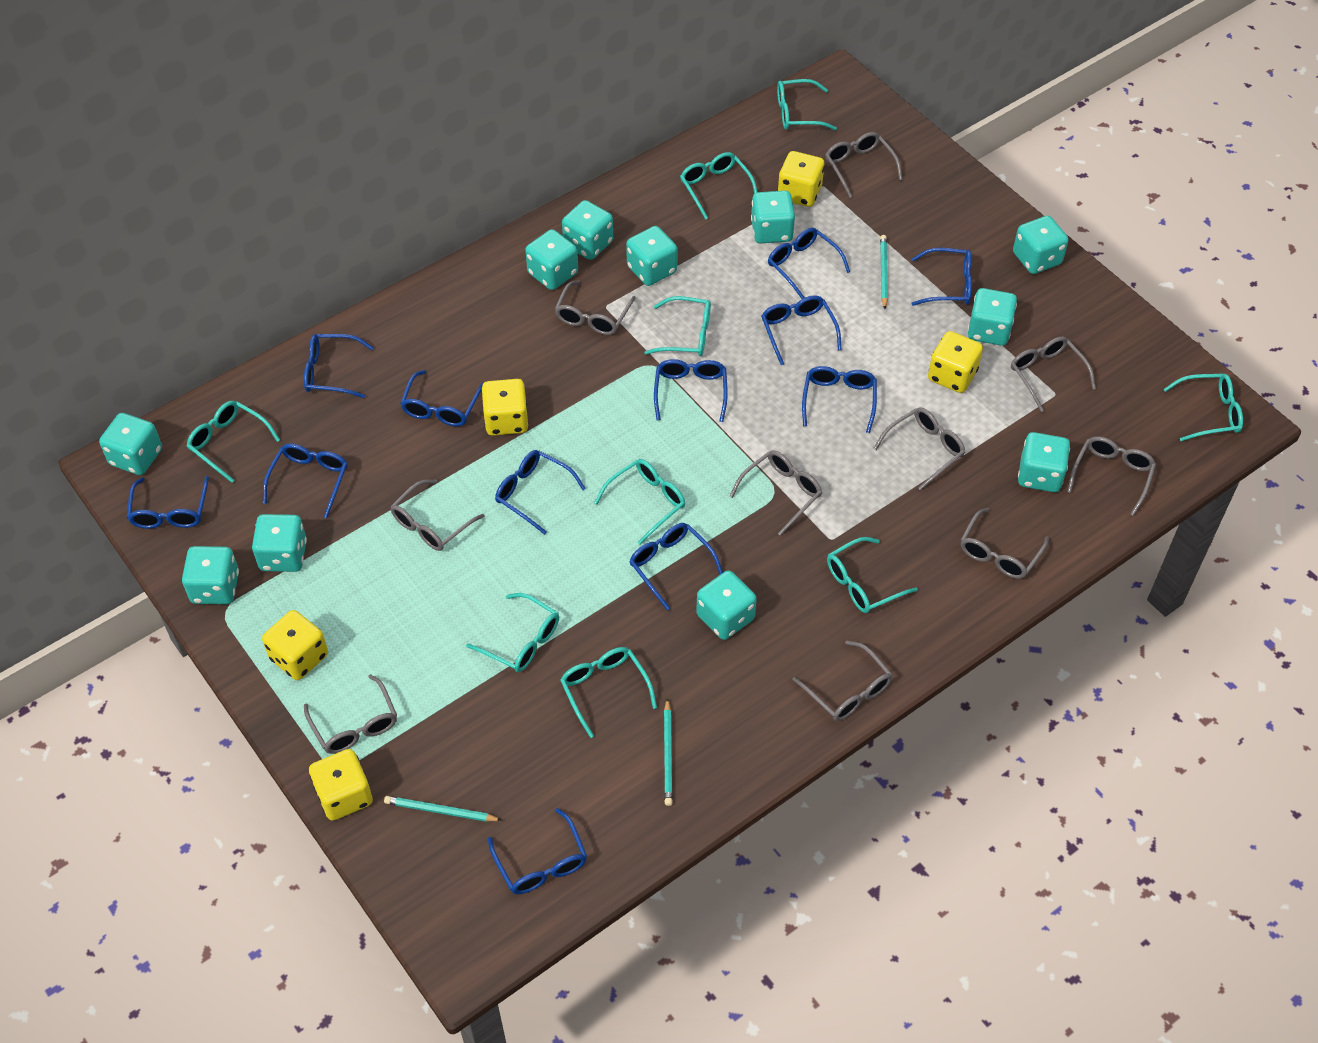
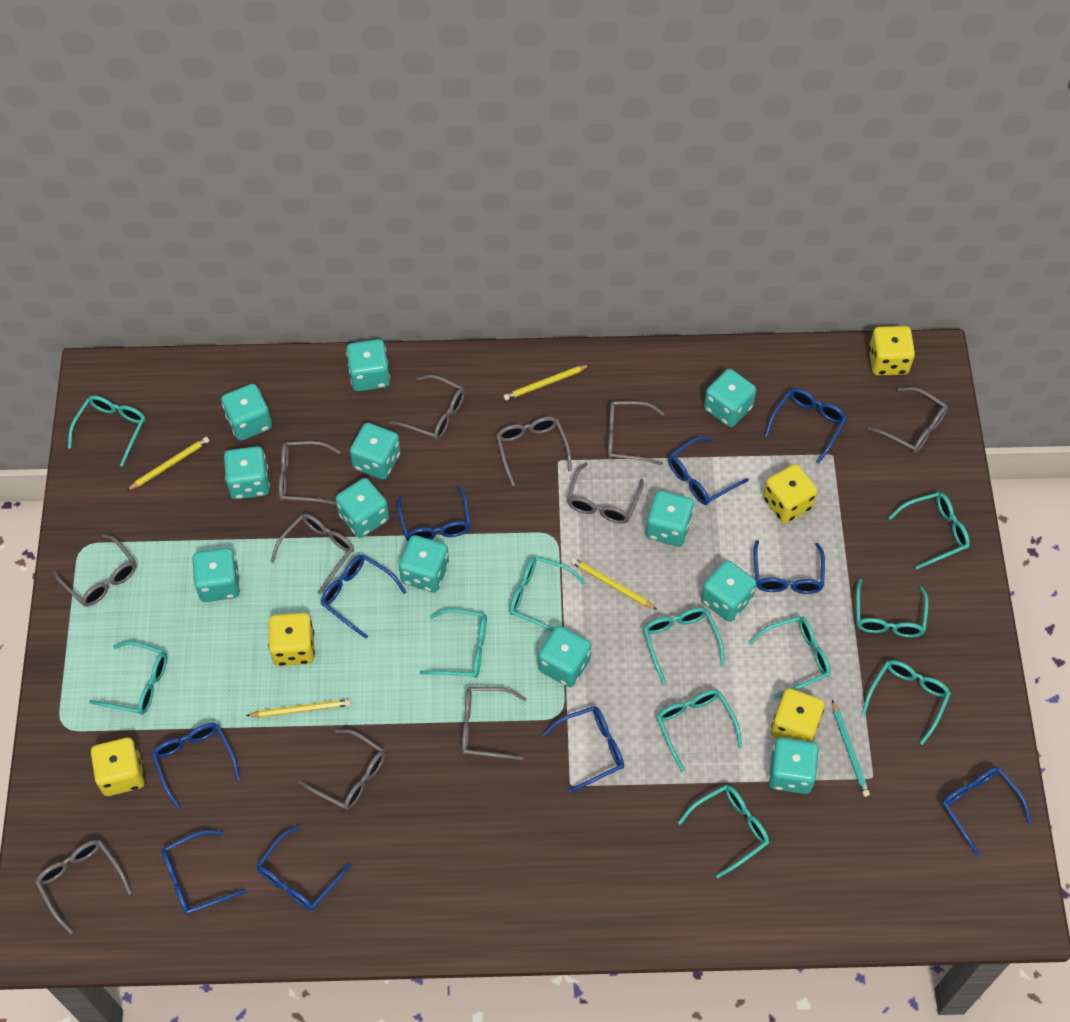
blue glasses: 12 -> 10
grey glasses: 10 -> 11
turquoise dice: 11 -> 12
turquoise glasses: 9 -> 11
turquoise pencil: 3 -> 1
yellow pencil: 0 -> 4

